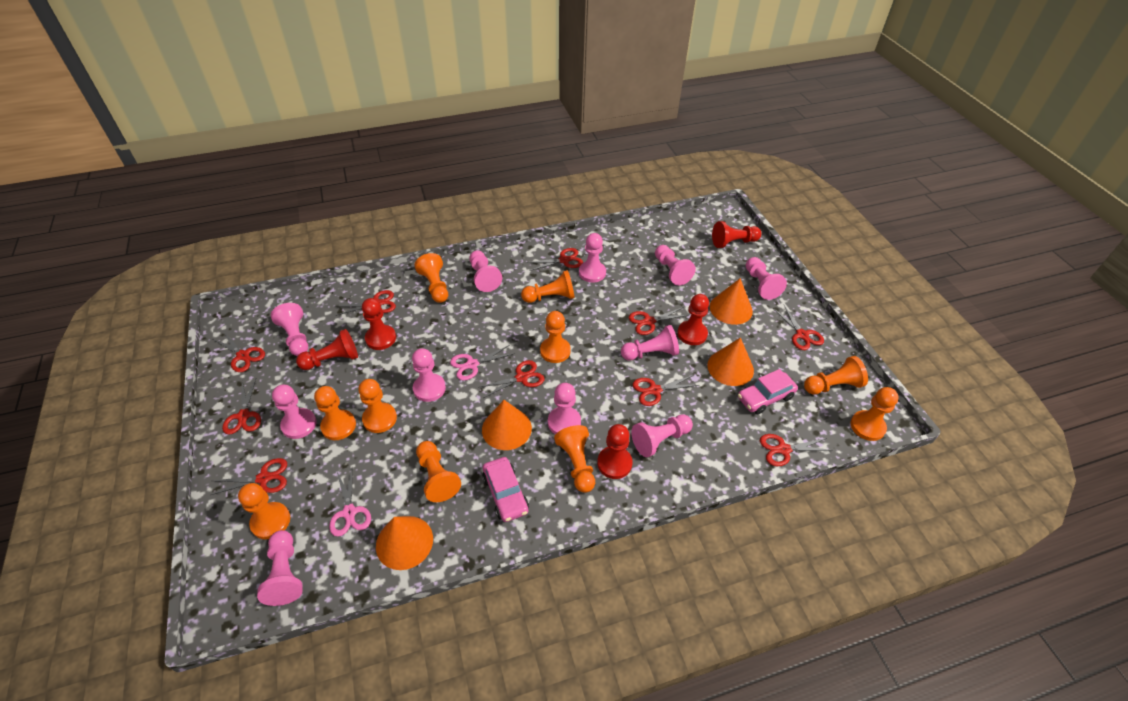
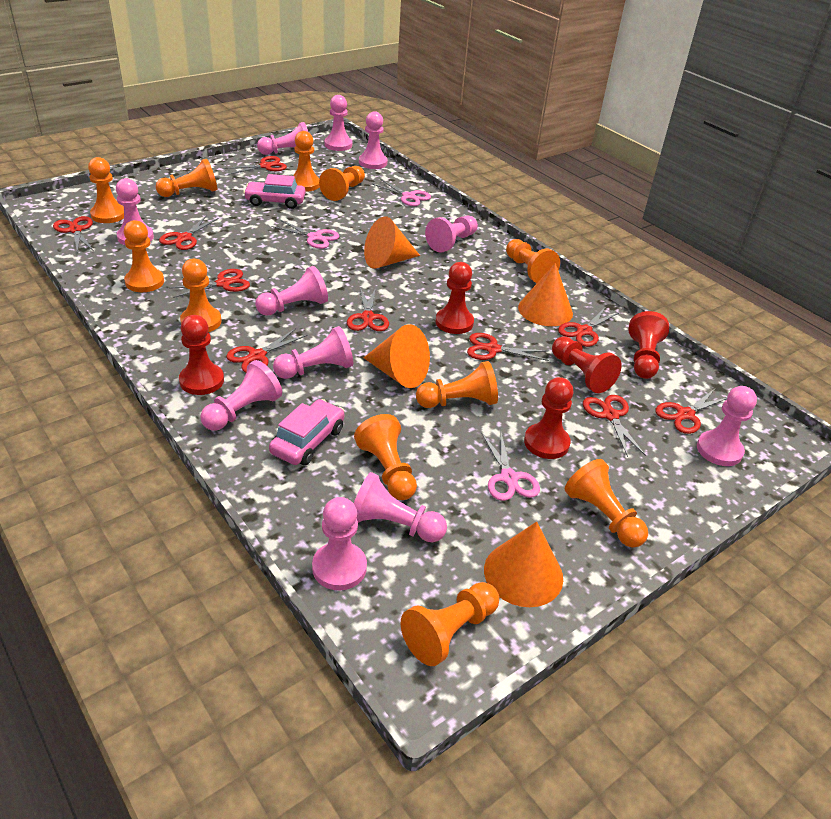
orange pawn: 10 -> 11
pink scissors: 2 -> 3

